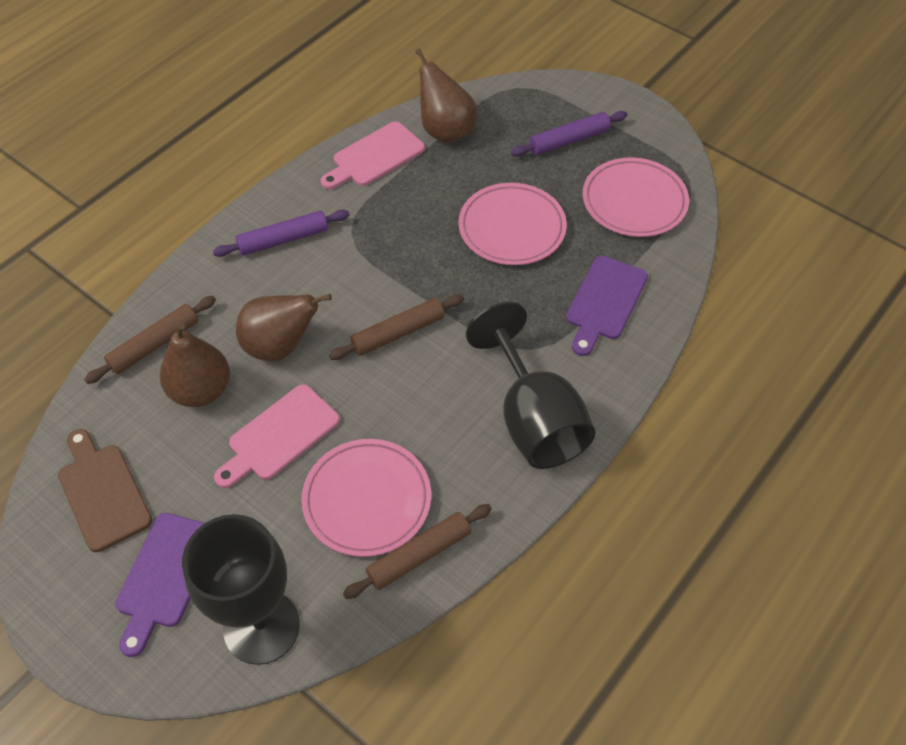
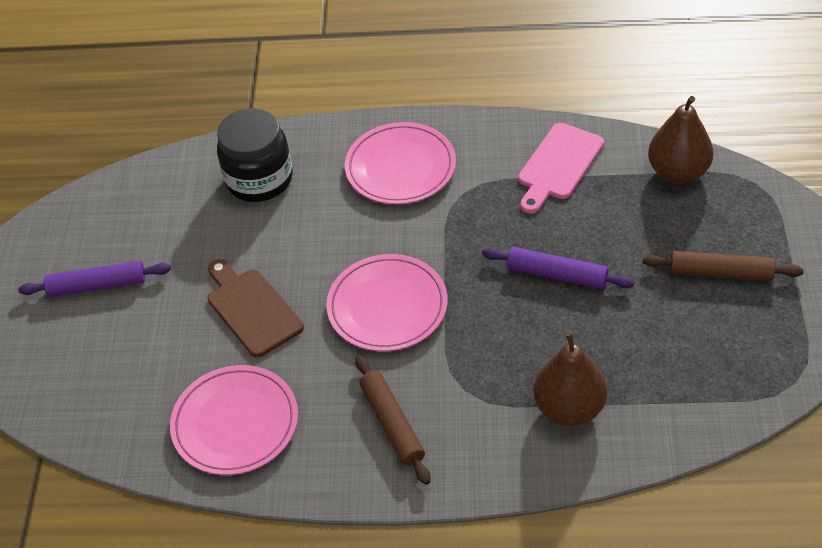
black goblet: 2 -> 0
black jar: 0 -> 1
brown pear: 3 -> 2
brown rolling pin: 3 -> 2
pink cutting board: 2 -> 1
purple cutting board: 2 -> 0

